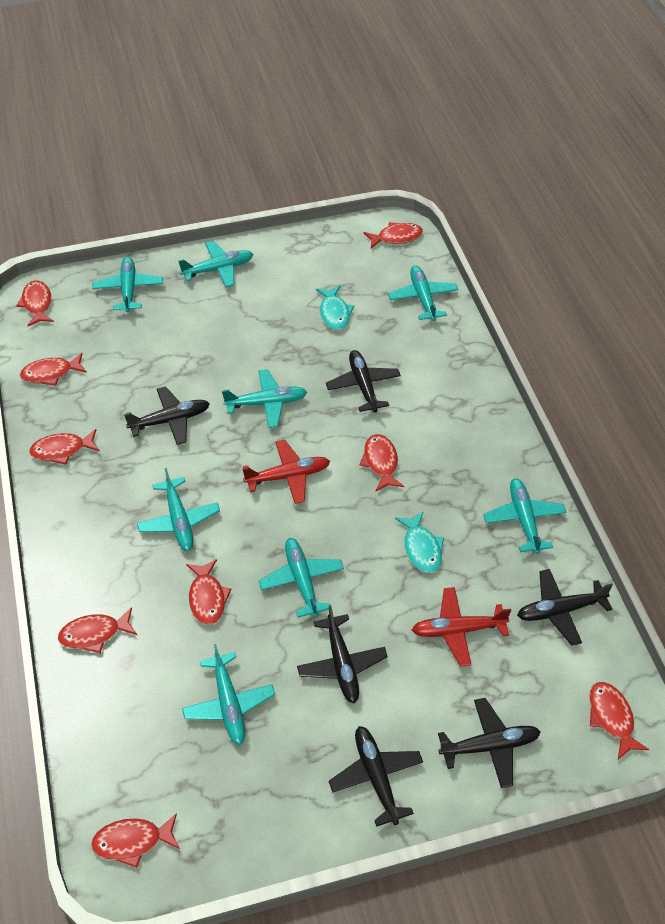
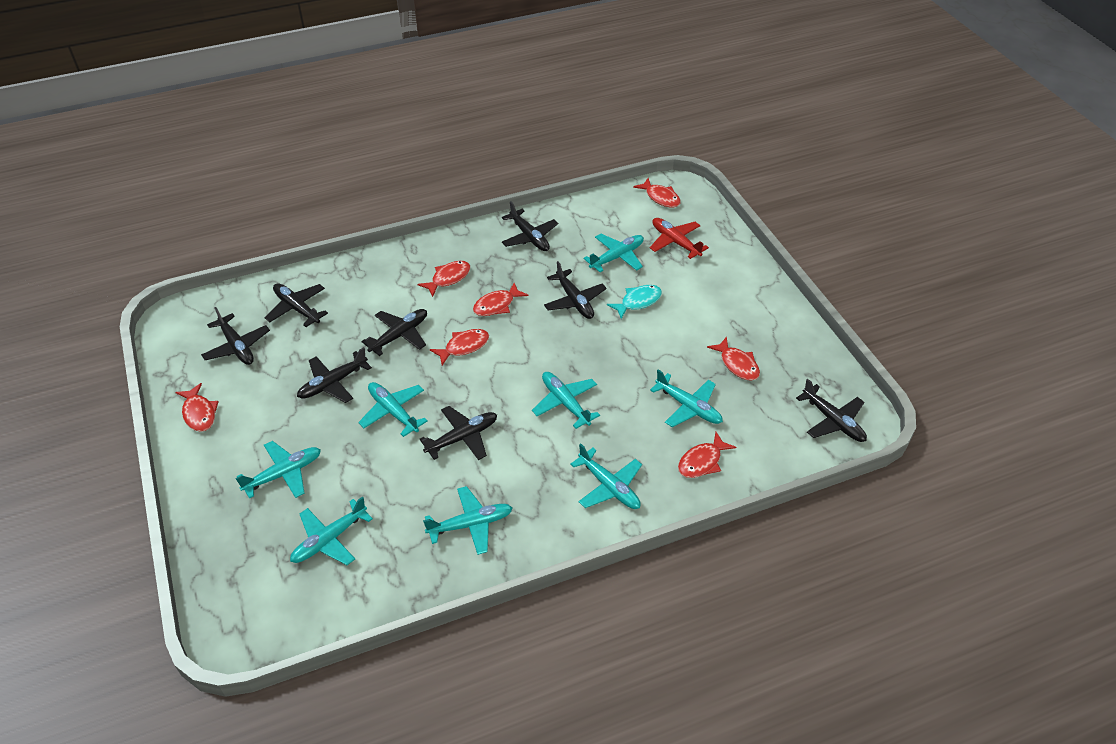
black plane: 6 -> 8
red fish: 9 -> 7
red plane: 2 -> 1
turquoise fish: 2 -> 1

